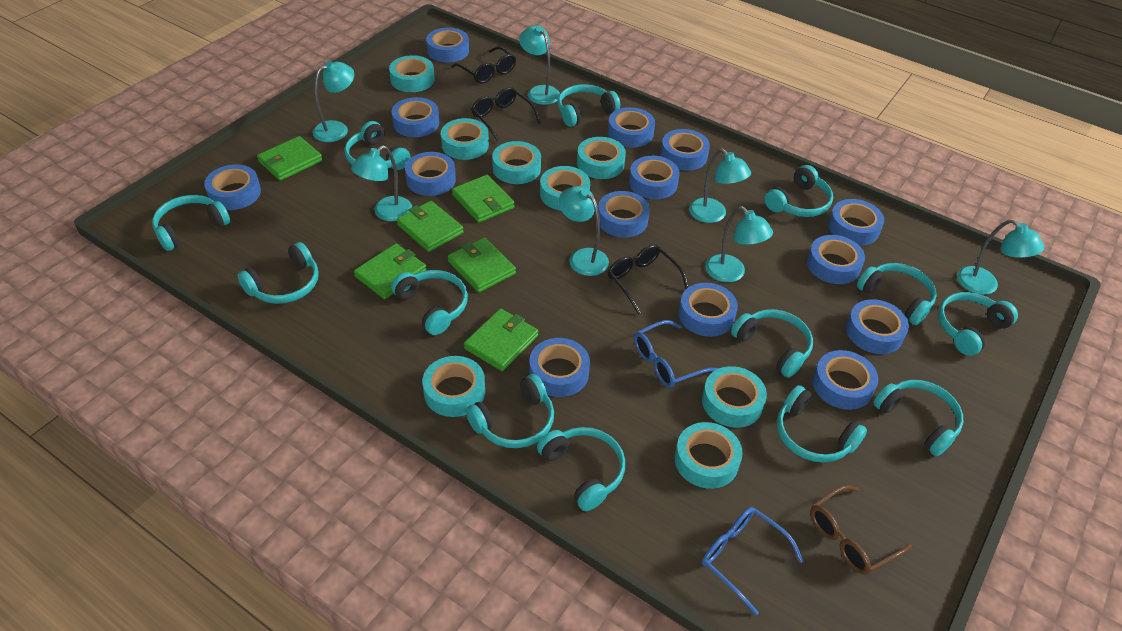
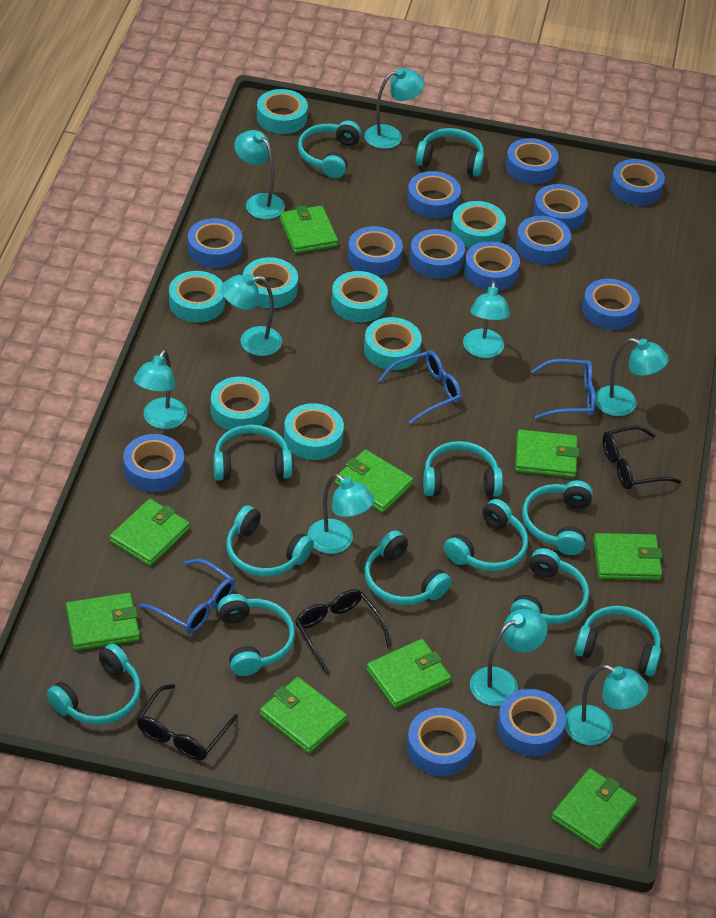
blue glasses: 2 -> 3
blue tape: 14 -> 13
brown glasses: 1 -> 0
green wallet: 6 -> 9
turquoise headphones: 13 -> 12
turquoise lamp: 7 -> 9

